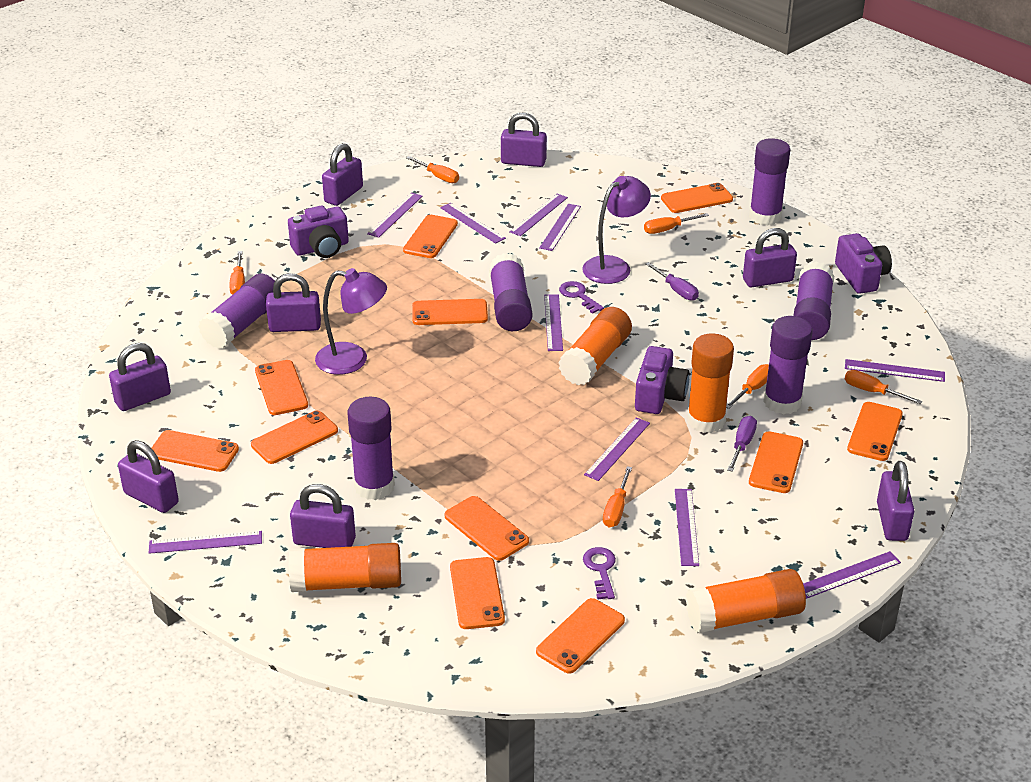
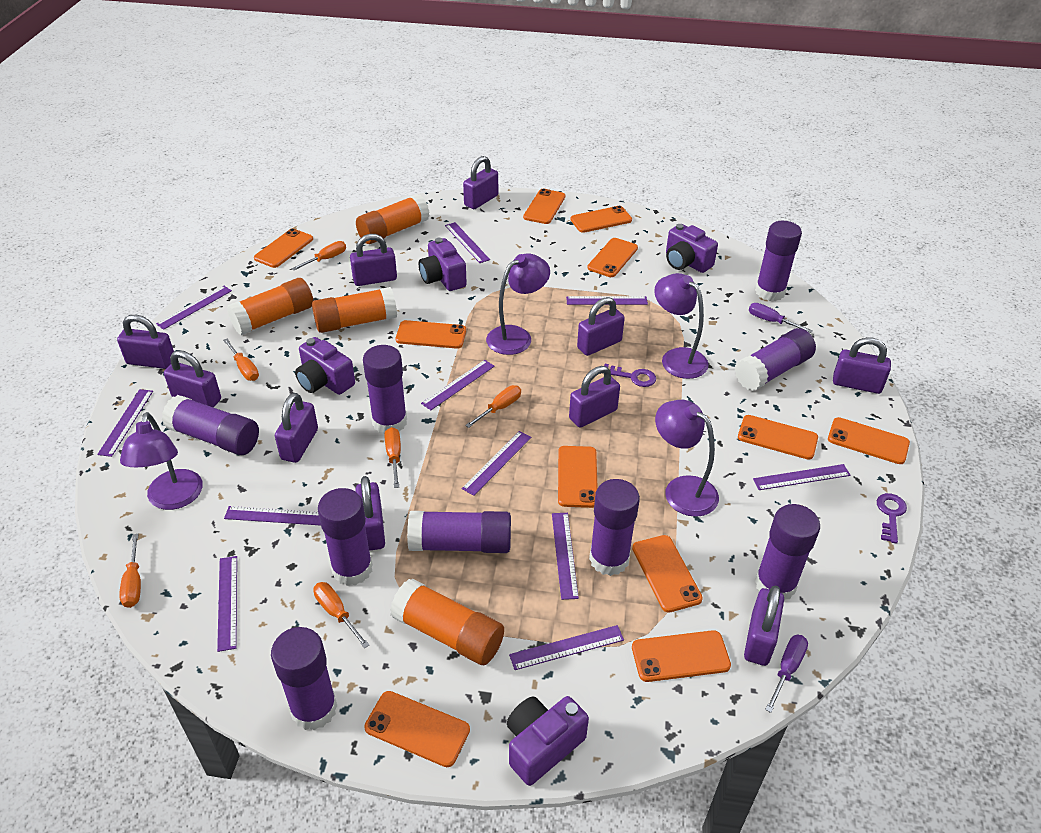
purple camera: 3 -> 4
purple glue stick: 6 -> 9
purple lamp: 2 -> 4
purple padlock: 8 -> 10
purple ruler: 10 -> 11

